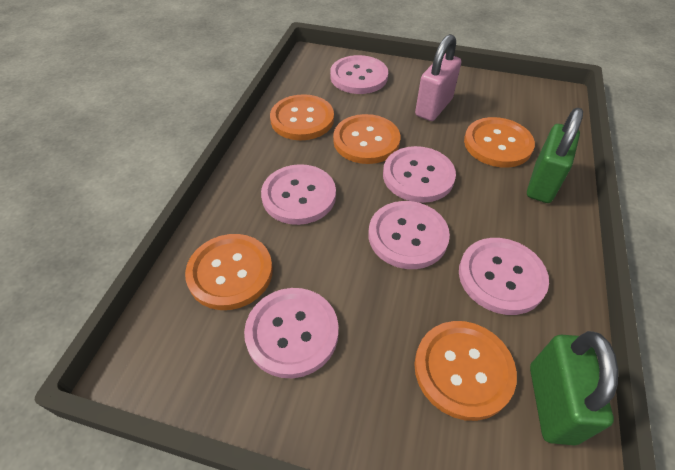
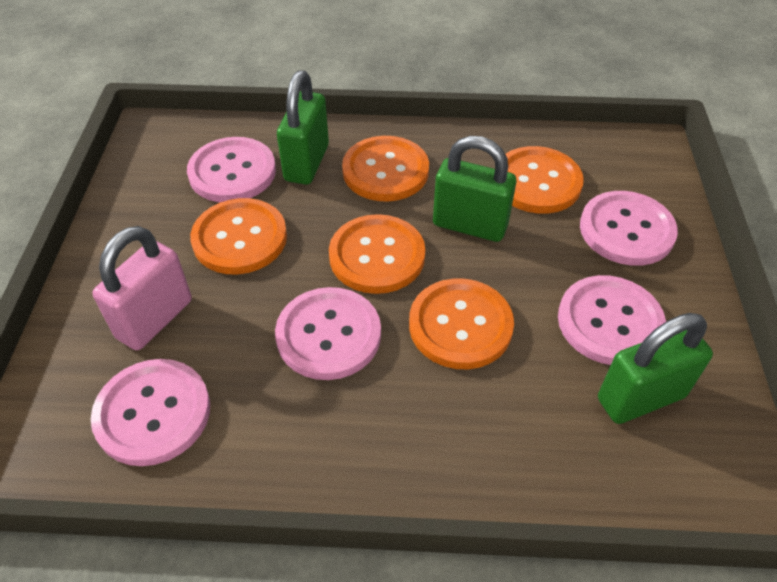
green padlock: 2 -> 3
pink button: 6 -> 5

